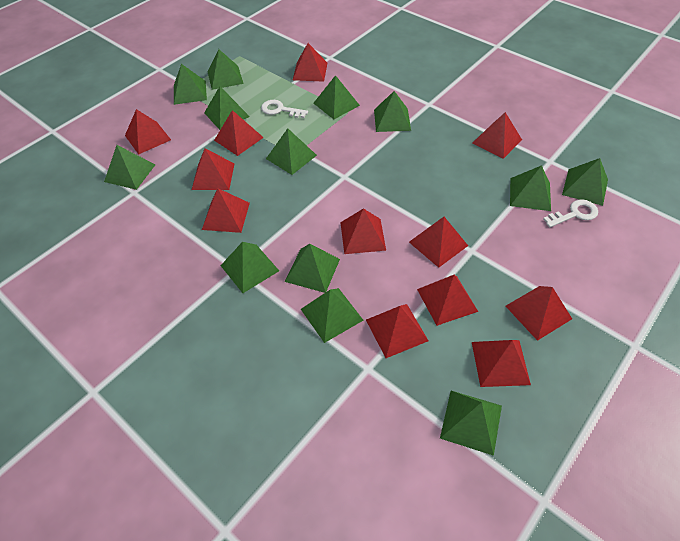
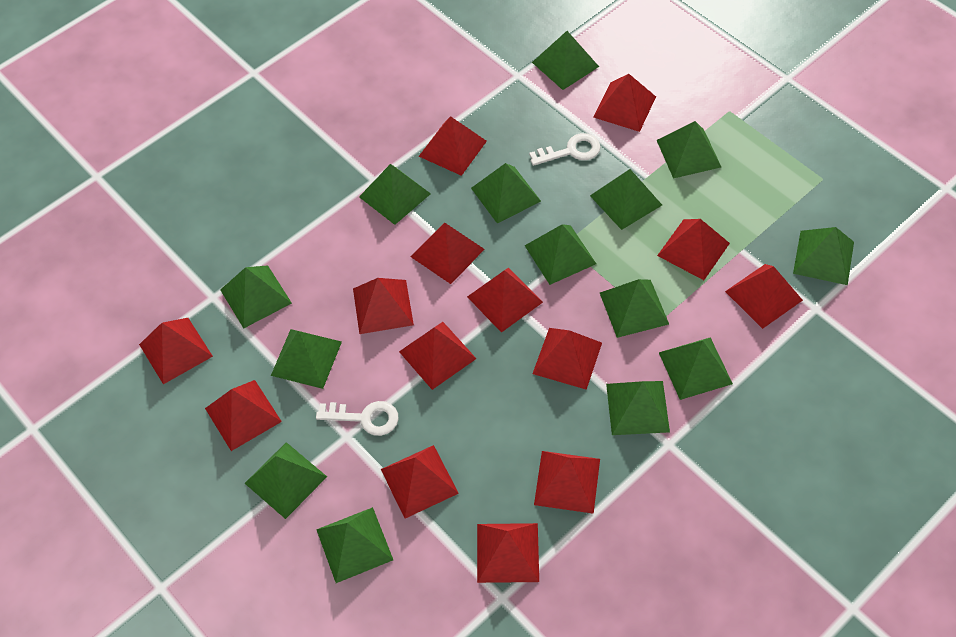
green pyramid: 13 -> 14
red pyramid: 12 -> 14

